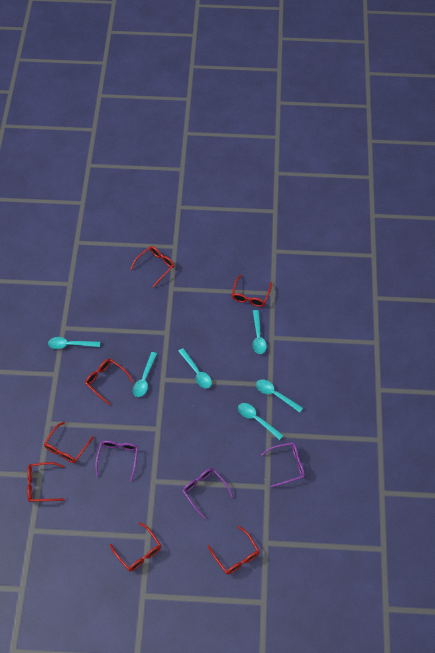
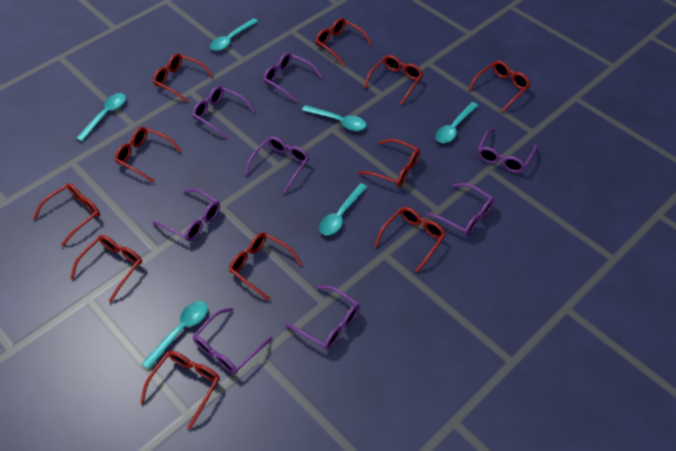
purple glasses: 3 -> 8
red glasses: 7 -> 11

